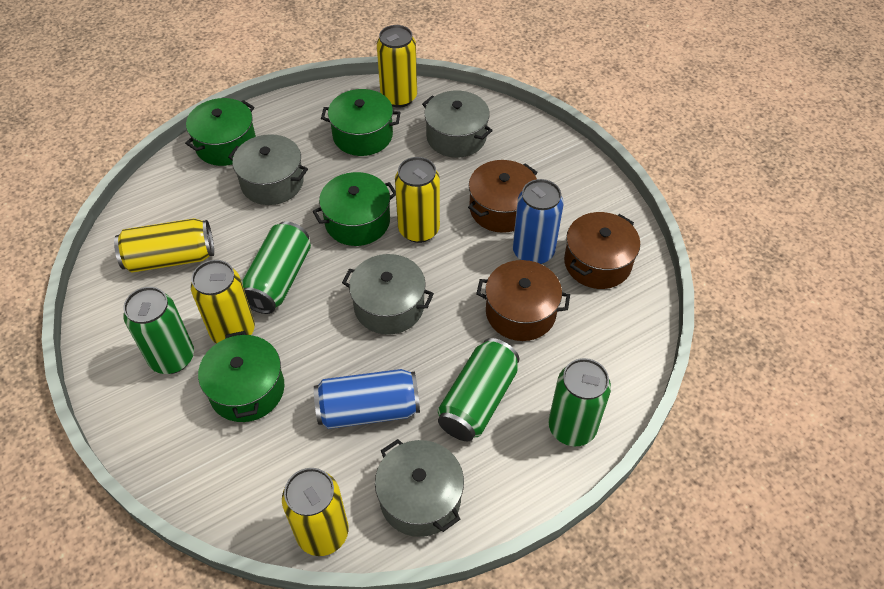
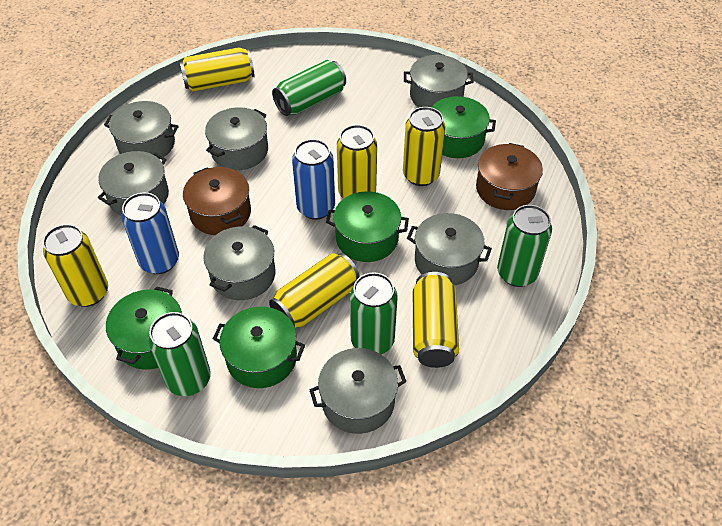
brown pot: 3 -> 2
grey pot: 4 -> 7
yellow can: 5 -> 6

